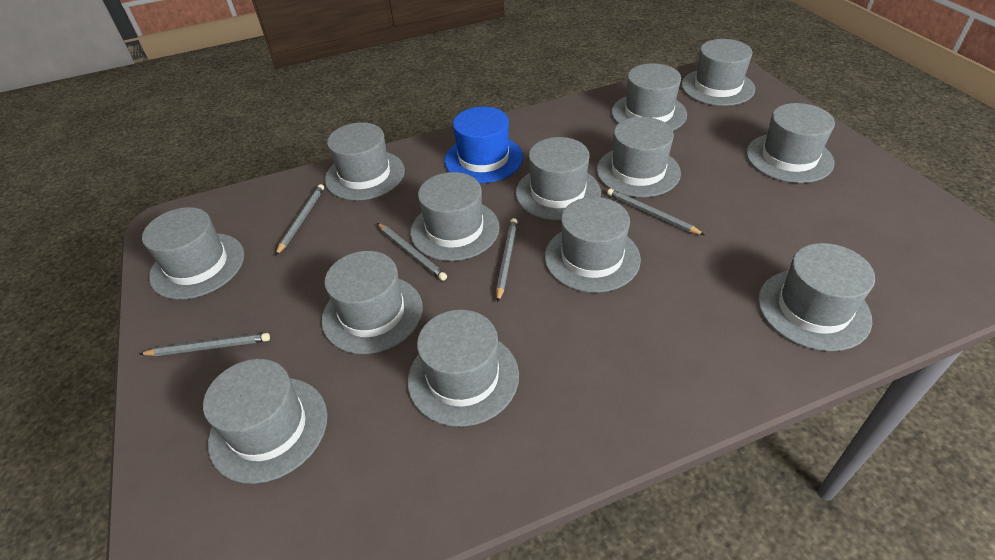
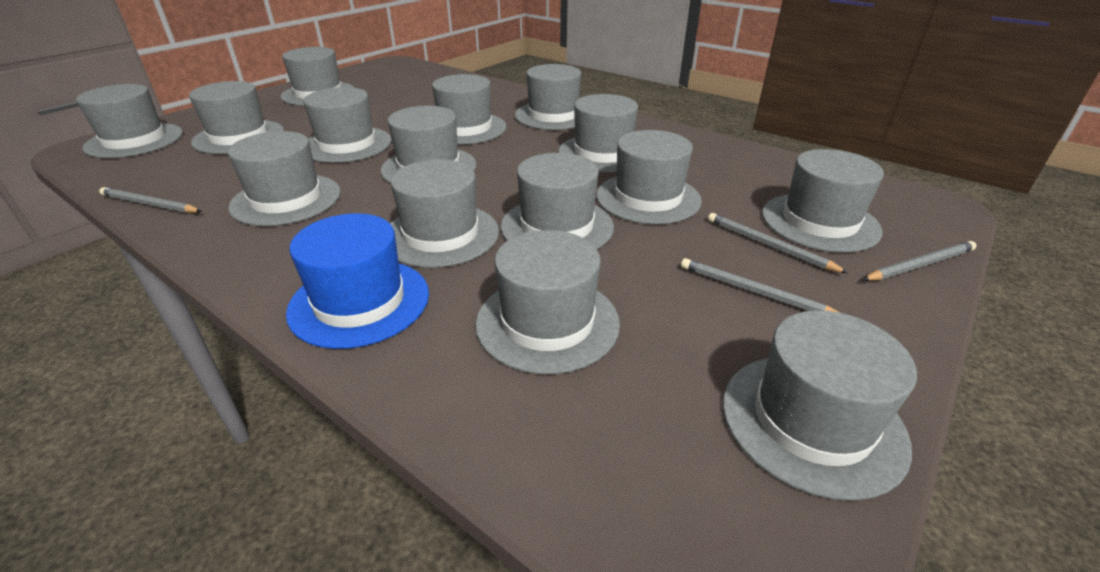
grey hat: 13 -> 15
grey pencil: 5 -> 4

